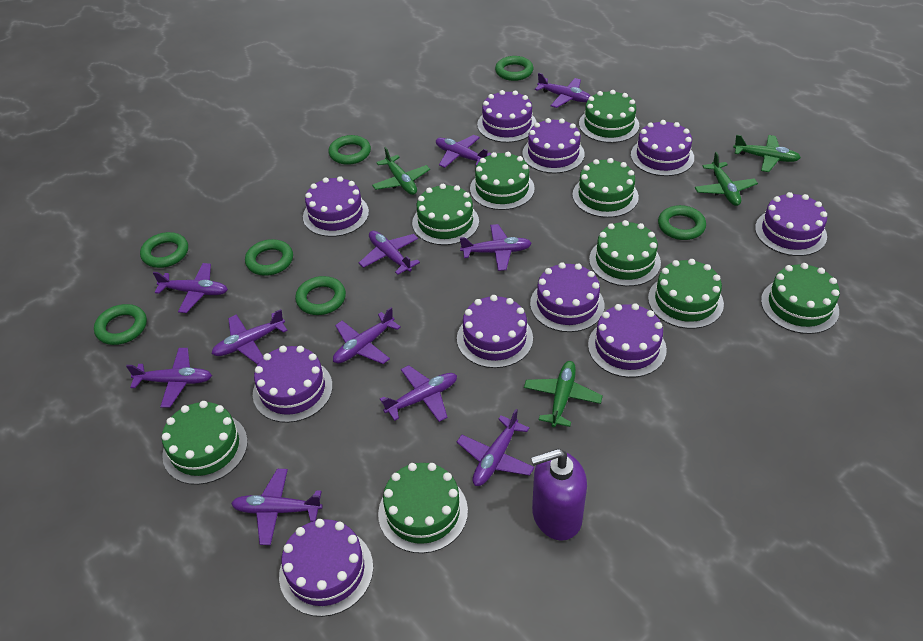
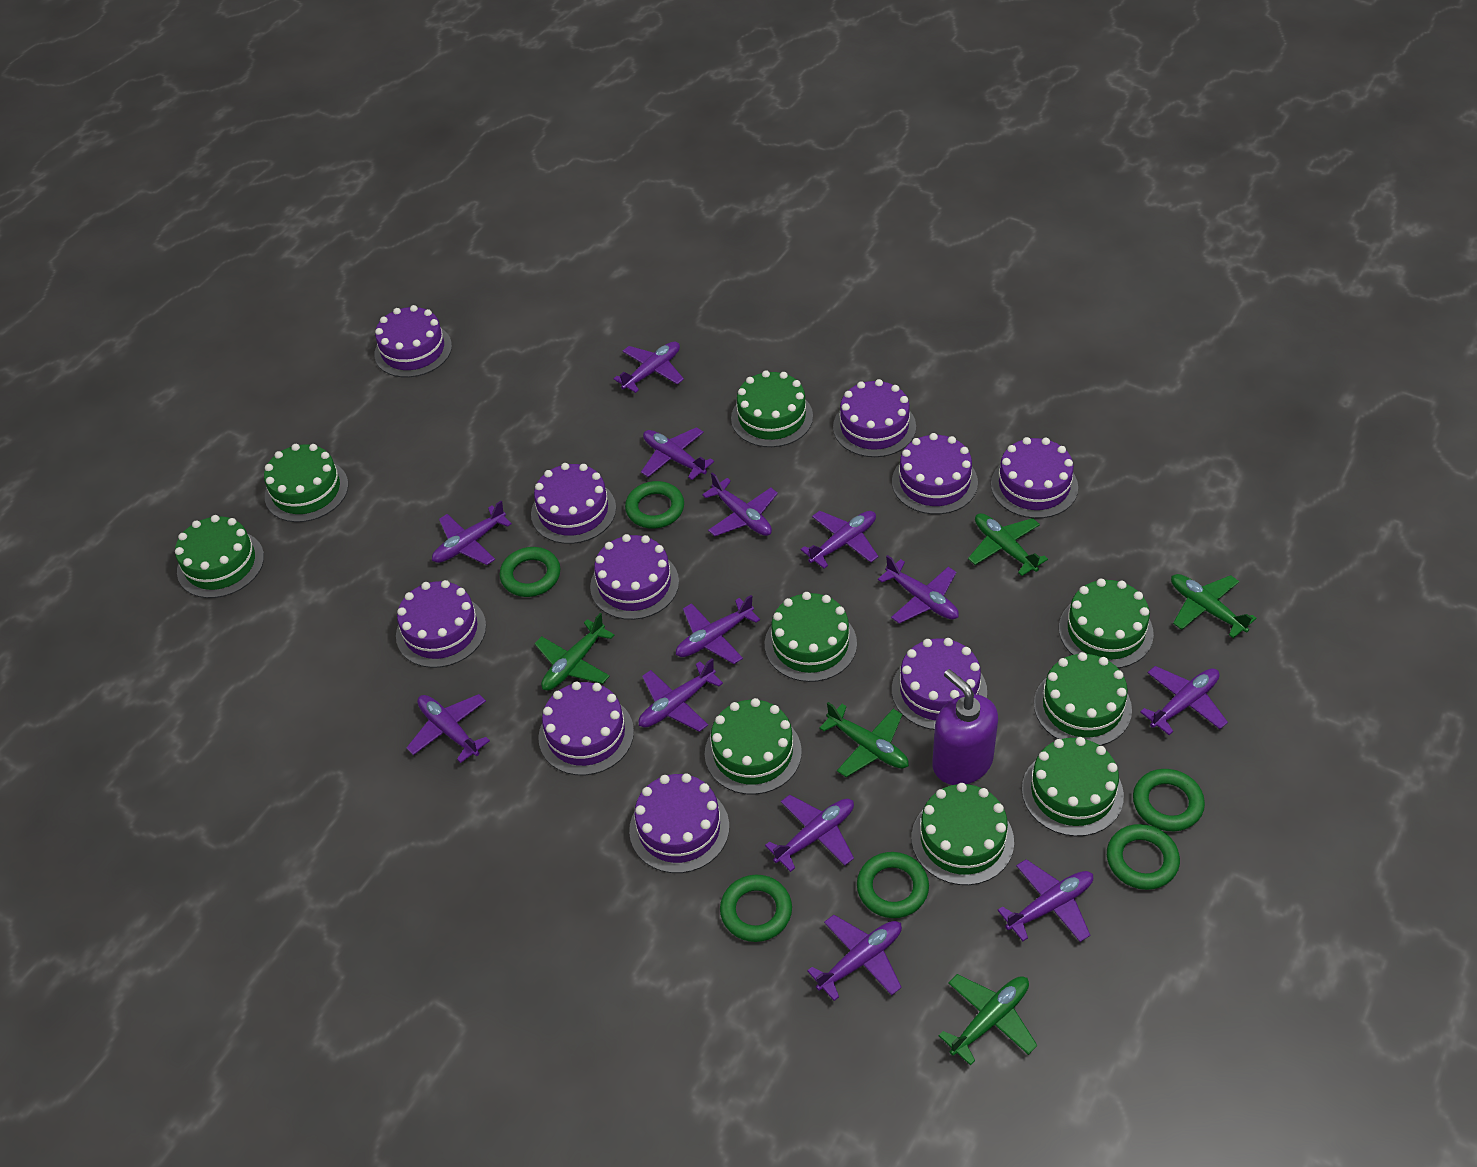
green plane: 4 -> 5
green ring: 7 -> 6
purple plane: 11 -> 13

